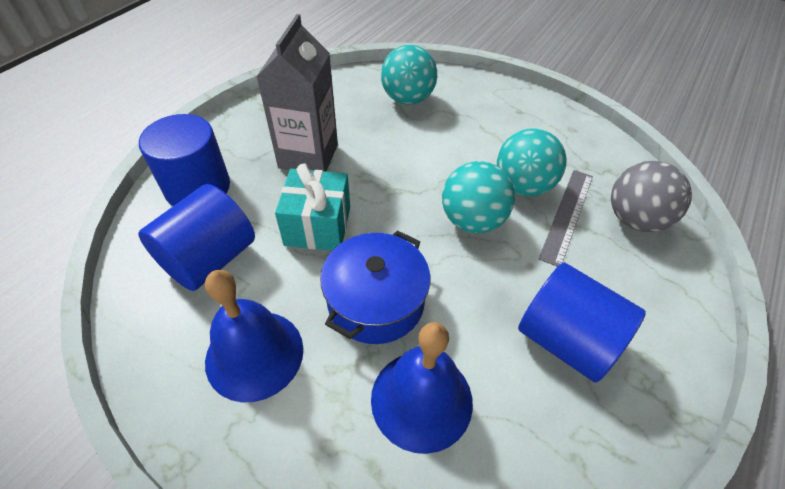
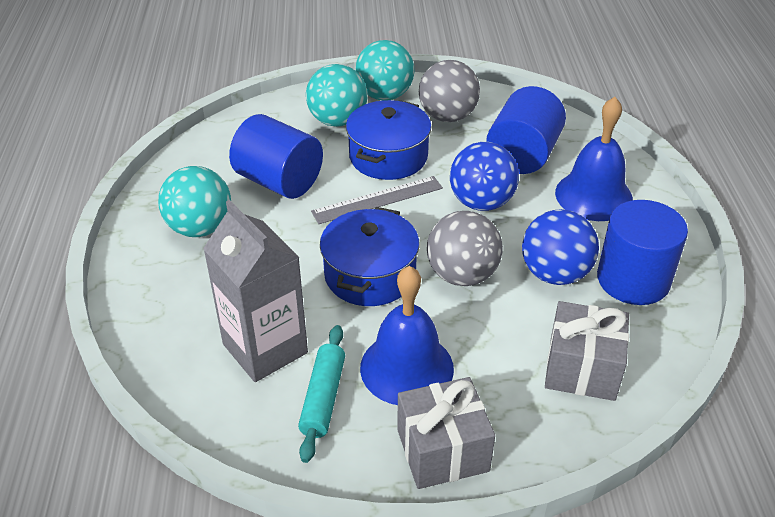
blue ball: 0 -> 2
blue pot: 1 -> 2
grey ball: 1 -> 2
grey gift: 0 -> 2
turquoise gift: 1 -> 0
turquoise rolling pin: 0 -> 1

